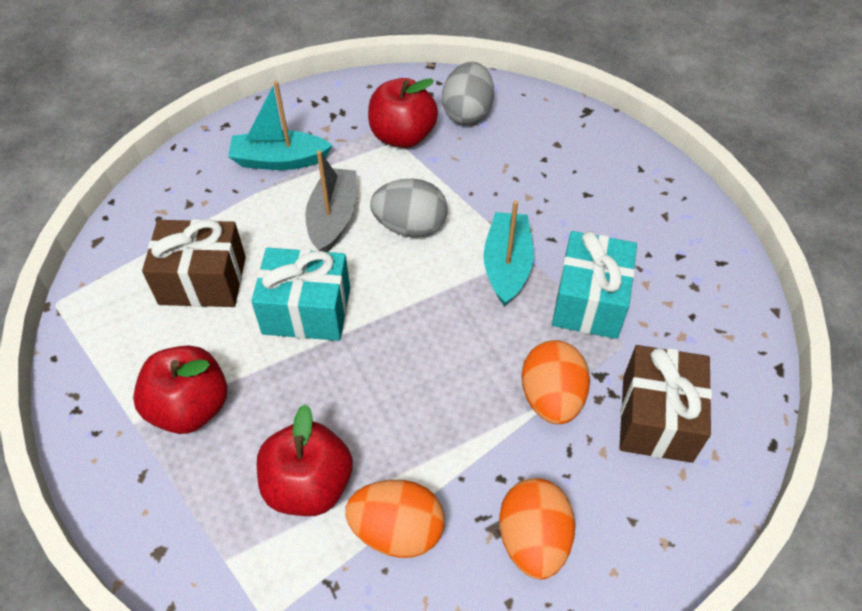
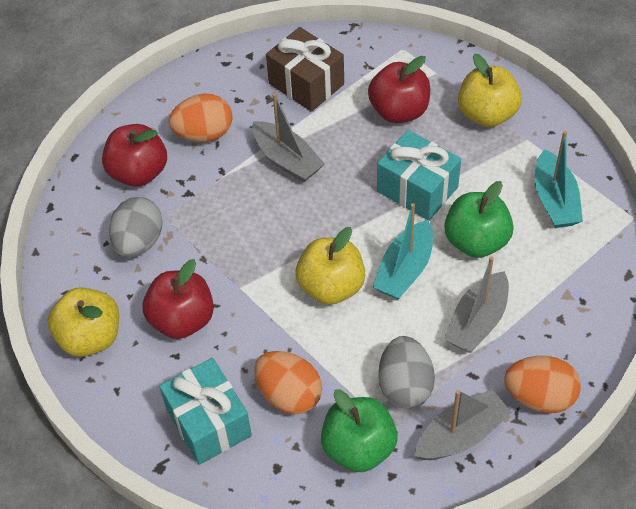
brown gift: 2 -> 1
green apple: 0 -> 2
grey boat: 1 -> 3
yellow apple: 0 -> 3

